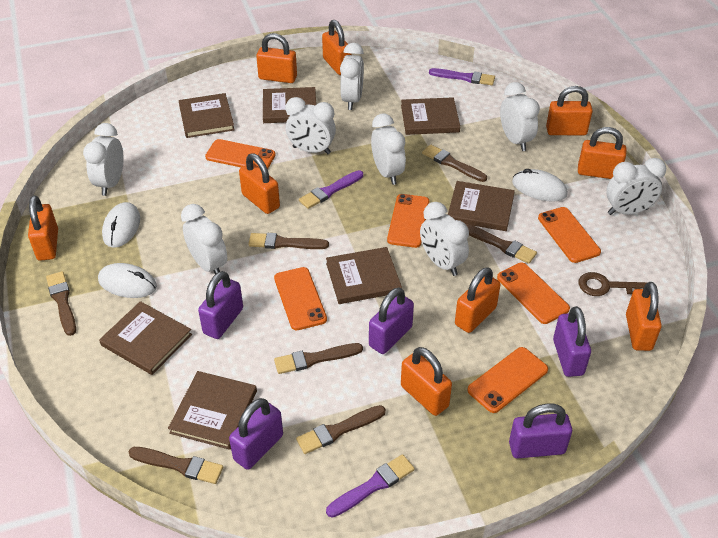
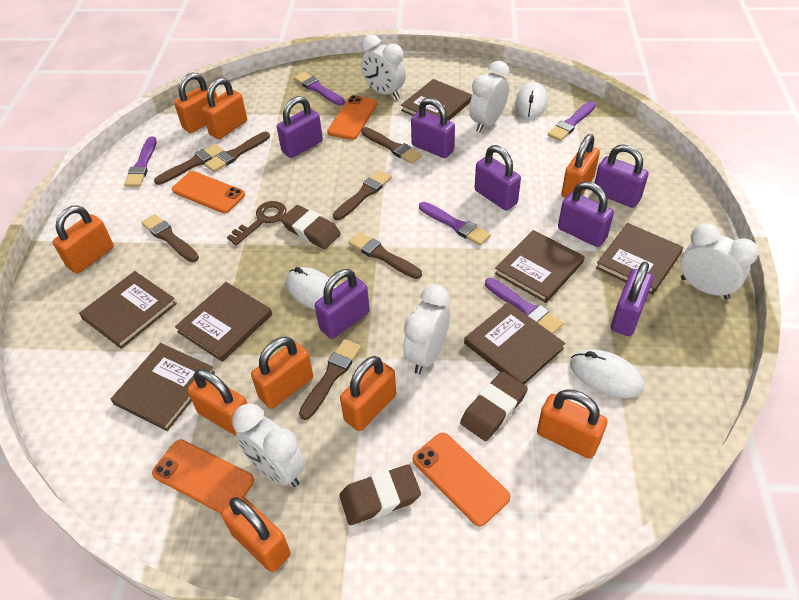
brown eraser: 0 -> 3
orange phone: 6 -> 4
purple brush: 3 -> 5
purple padlock: 5 -> 7
white clock: 8 -> 5

